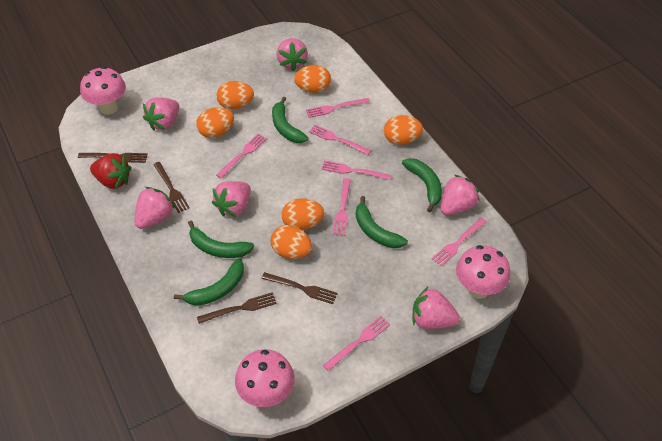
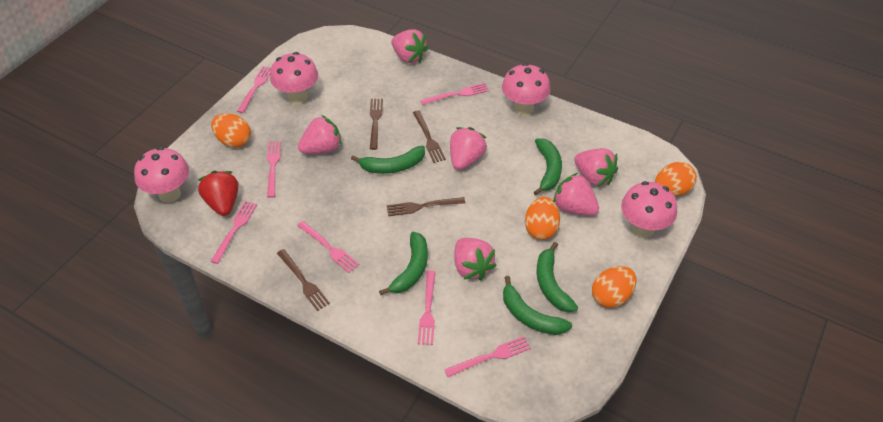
orange egg: 6 -> 4
pink mushroom: 3 -> 4

